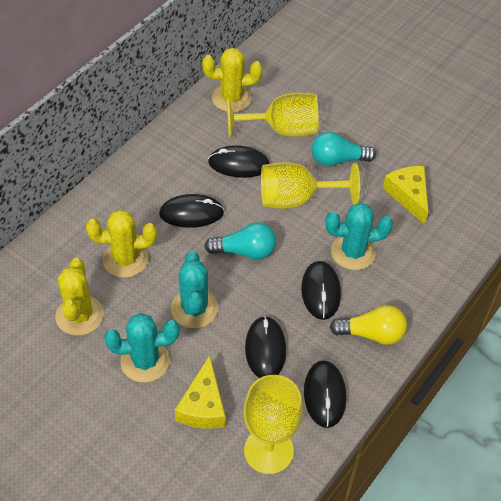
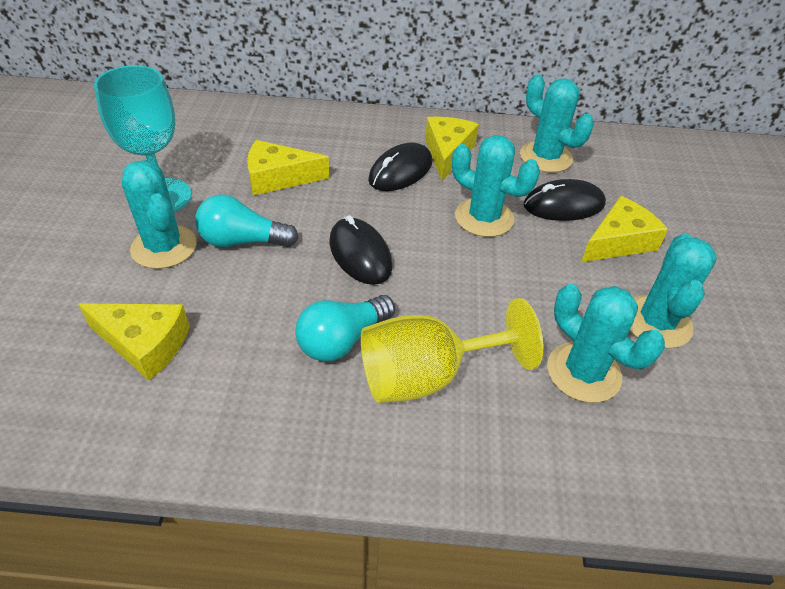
black mouse: 5 -> 3
turquoise cactus: 3 -> 5
turquoise goblet: 0 -> 1
yellow cactus: 3 -> 0
yellow cheese: 2 -> 4
yellow goblet: 3 -> 1
yellow light bulb: 1 -> 0

